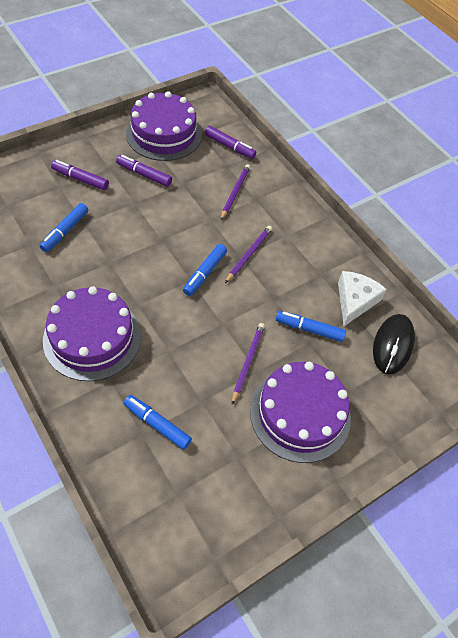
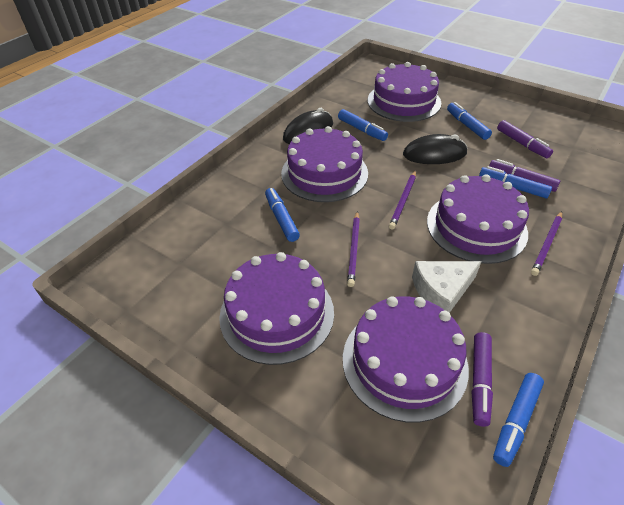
black mouse: 1 -> 2
blue marker: 4 -> 5
purple cake: 3 -> 5

